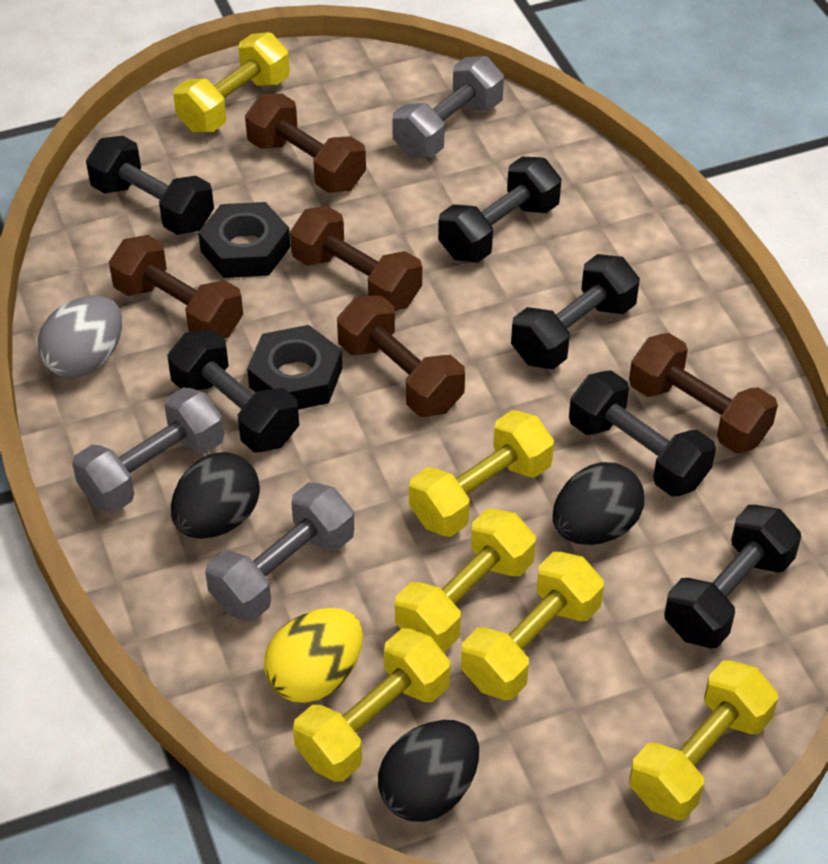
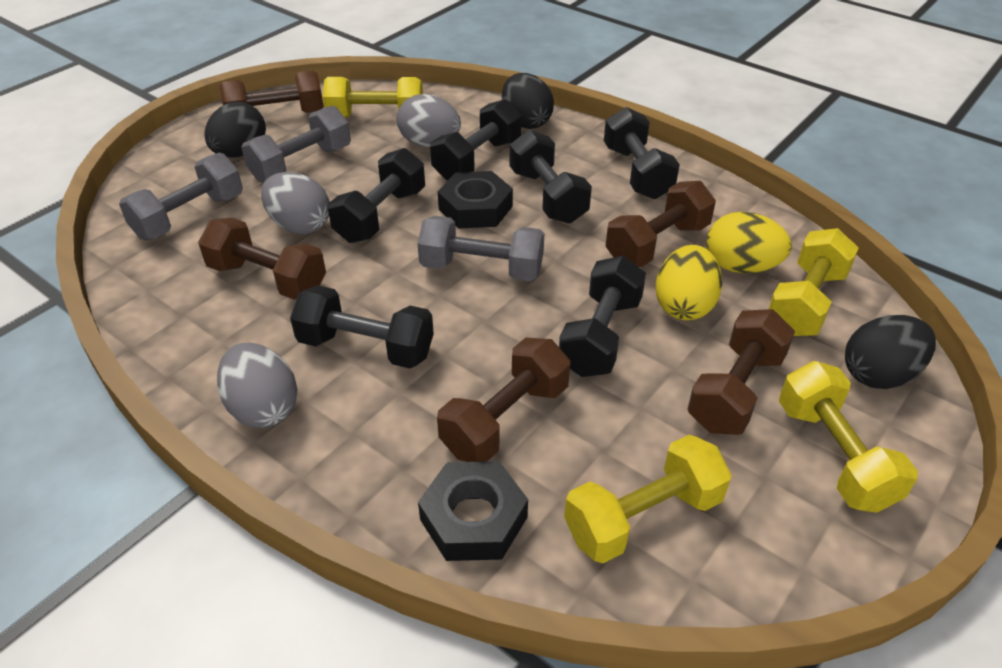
grey egg: 1 -> 3
yellow dumbbell: 6 -> 4
yellow egg: 1 -> 2

